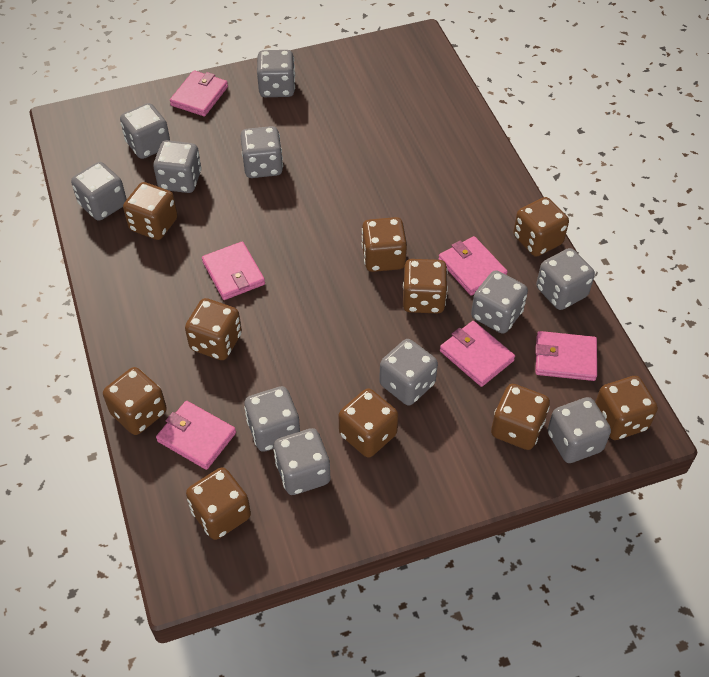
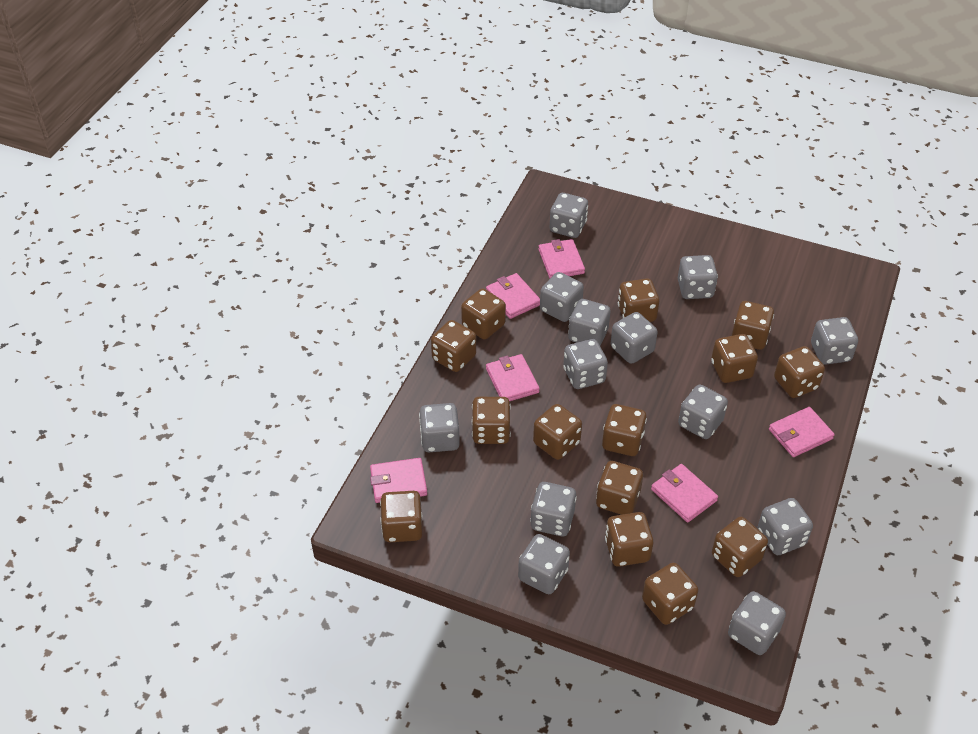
brown dice: 10 -> 14
grey dice: 11 -> 13

